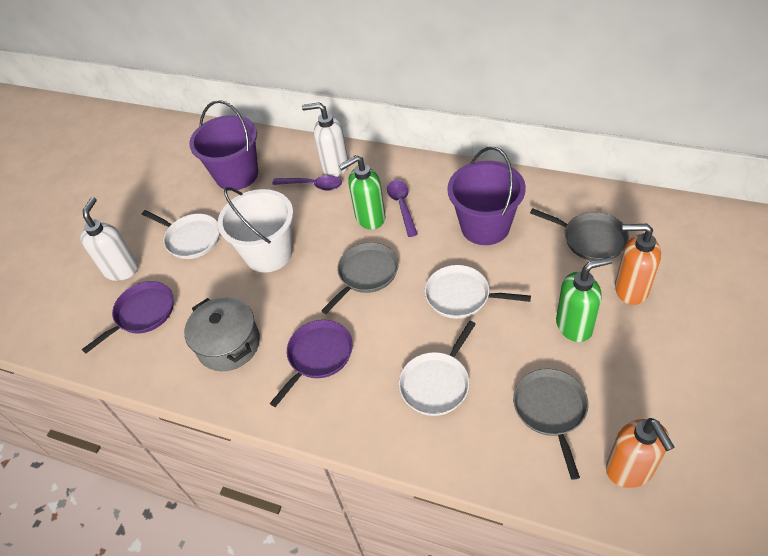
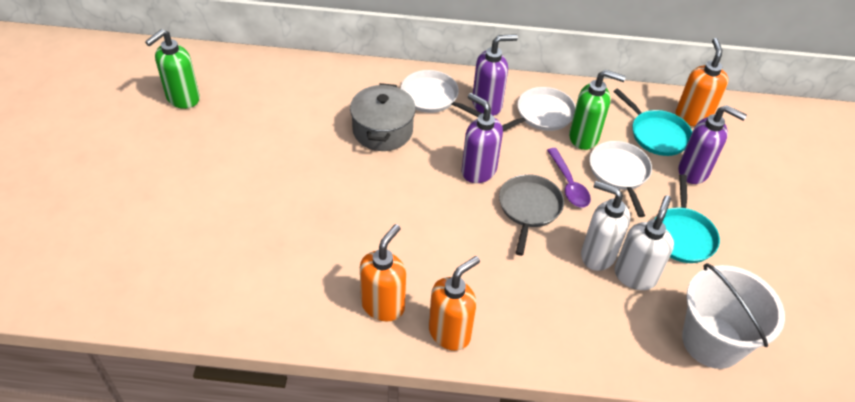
grey pan: 3 -> 1
orange soap dispenser: 2 -> 3
purple bucket: 2 -> 0
purple pan: 2 -> 0
purple soap dispenser: 0 -> 3
purple spoon: 2 -> 1
turquoise pan: 0 -> 2

